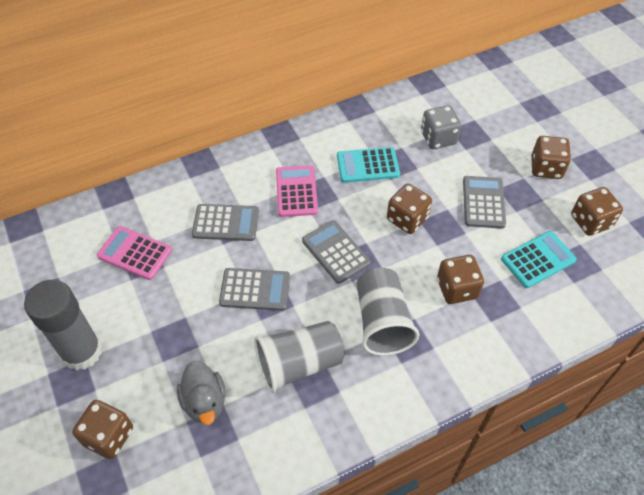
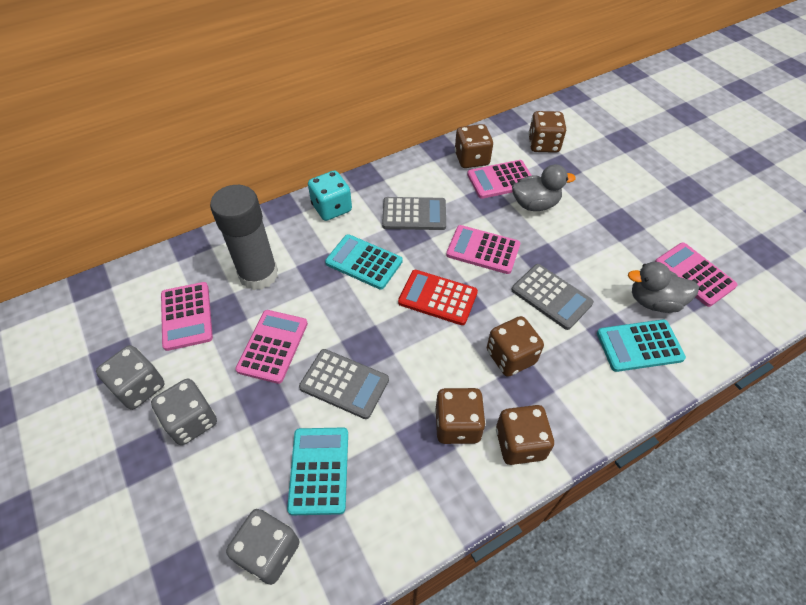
grey calculator: 4 -> 3
grey cup: 2 -> 0
grey dice: 1 -> 3
grey duck: 1 -> 2
pink calculator: 2 -> 5
red calculator: 0 -> 1
turquoise calculator: 2 -> 3
turquoise dice: 0 -> 1

